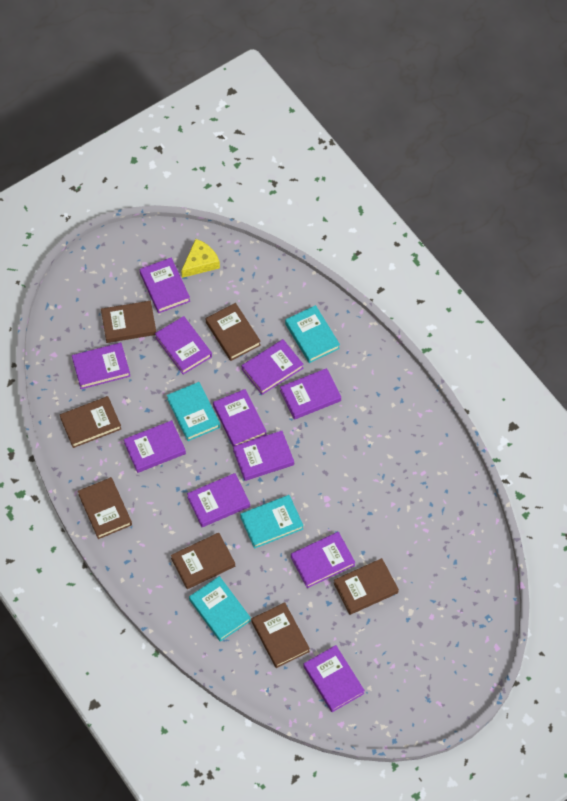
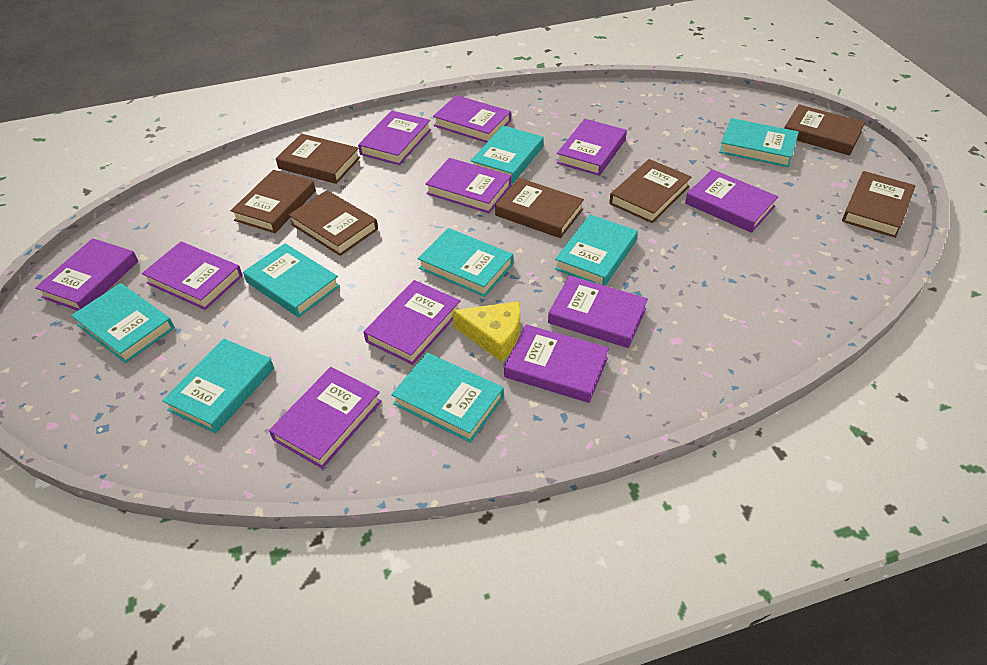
turquoise book: 4 -> 8

